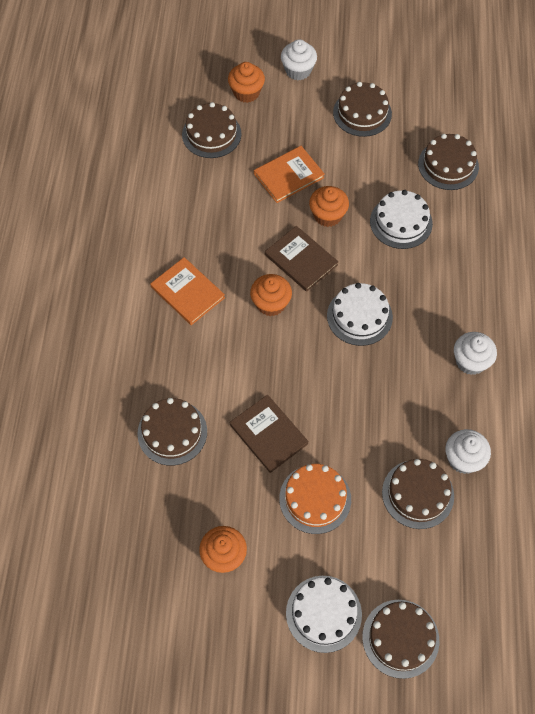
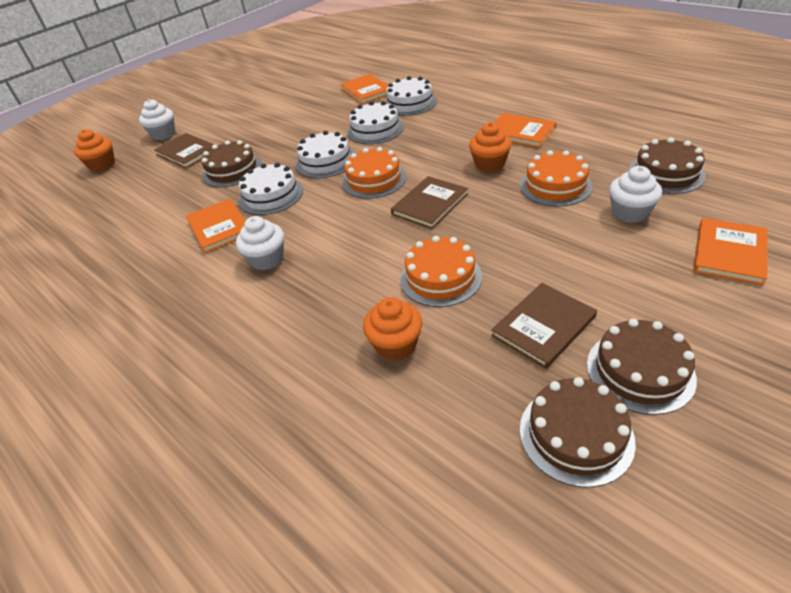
brown book: 2 -> 3
brown cake: 6 -> 4
orange book: 2 -> 4
orange cake: 1 -> 3
orange cupcake: 4 -> 3
white cake: 3 -> 4

